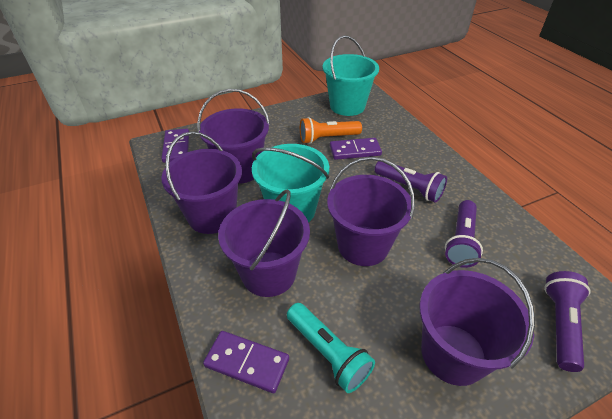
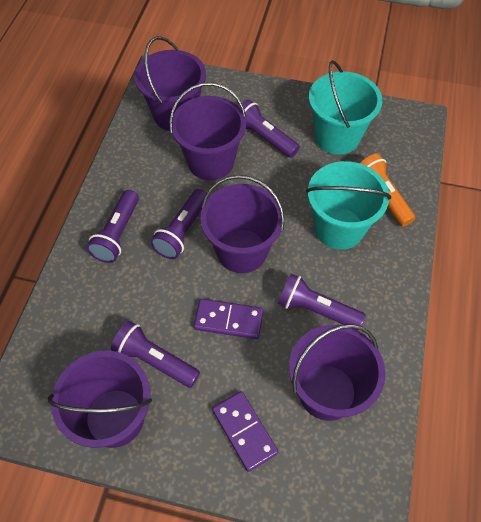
purple domino: 3 -> 2
purple flashlight: 3 -> 5
turquoise flashlight: 1 -> 0

